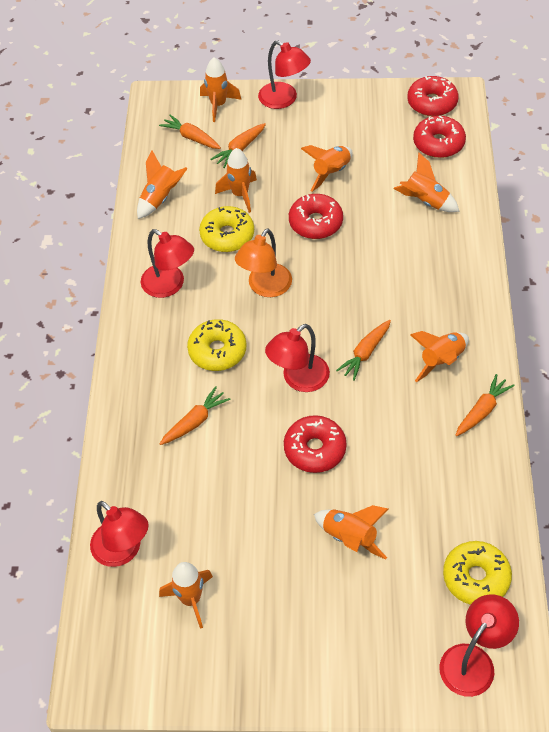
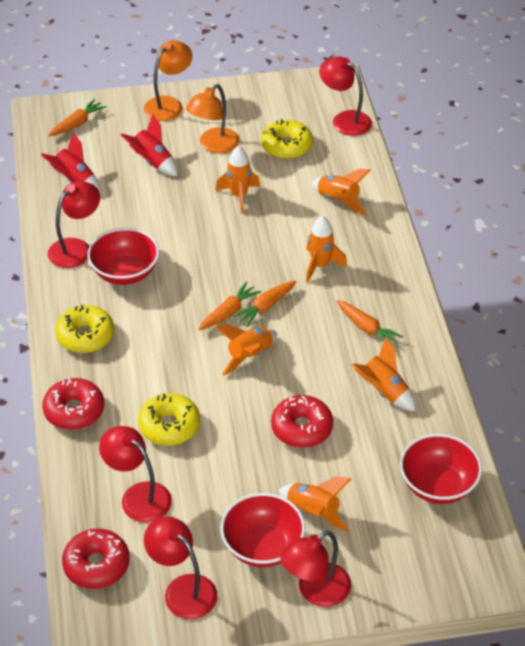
orange carrot: 5 -> 4
orange lamp: 1 -> 2
orange rocket: 8 -> 6
red bowl: 0 -> 3
red donut: 4 -> 3
red rocket: 0 -> 2

